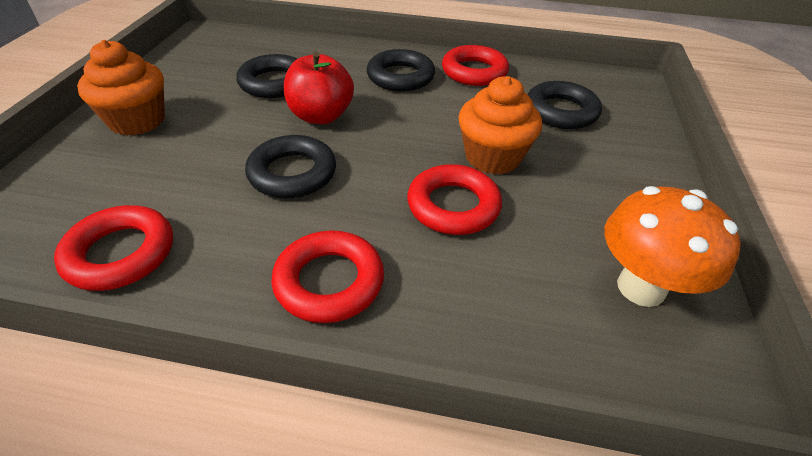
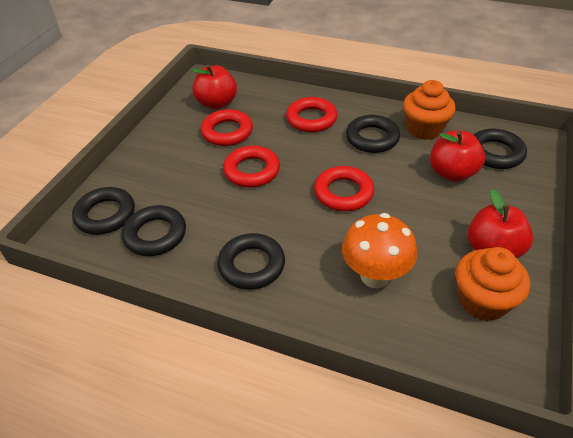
black ring: 4 -> 5
red apple: 1 -> 3

